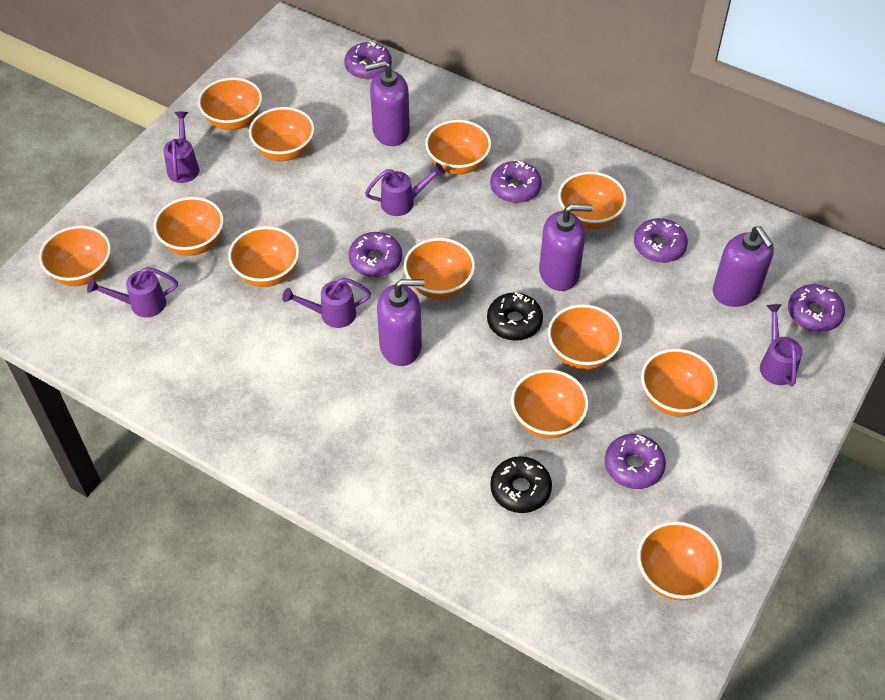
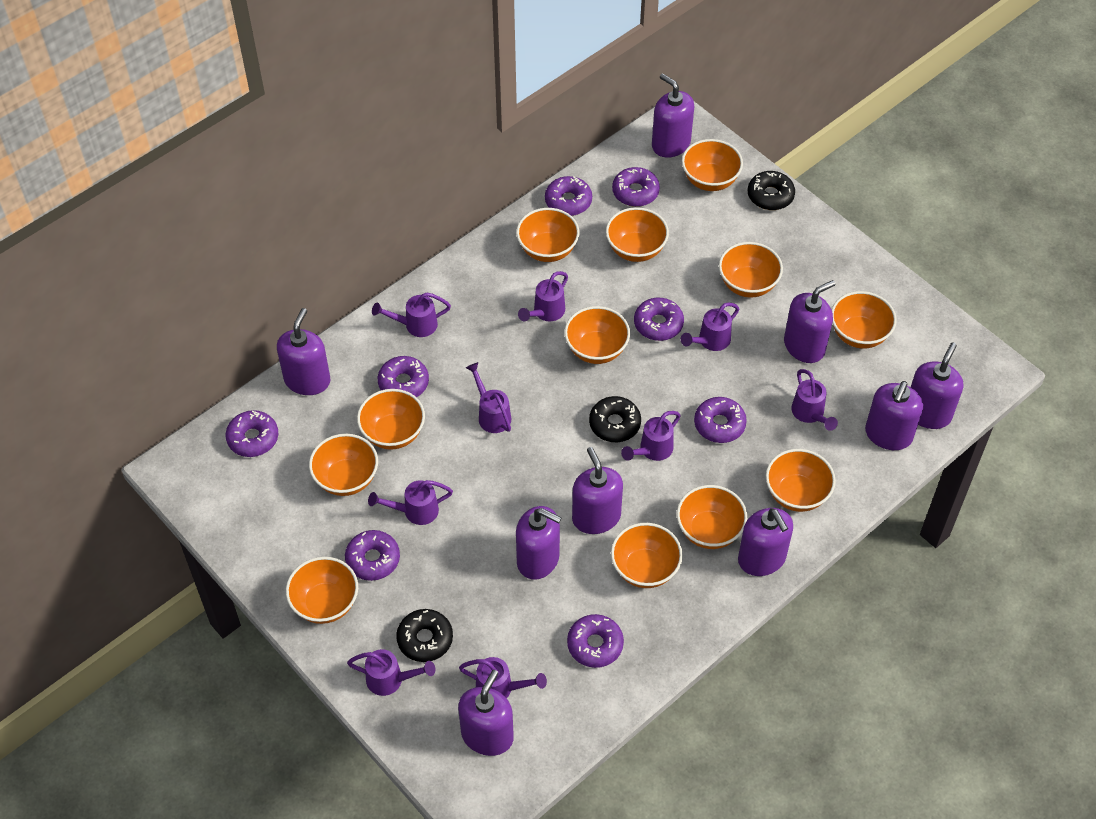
black donut: 2 -> 3
purple donut: 6 -> 8
purple soap dispenser: 4 -> 9
purple watering can: 5 -> 9

